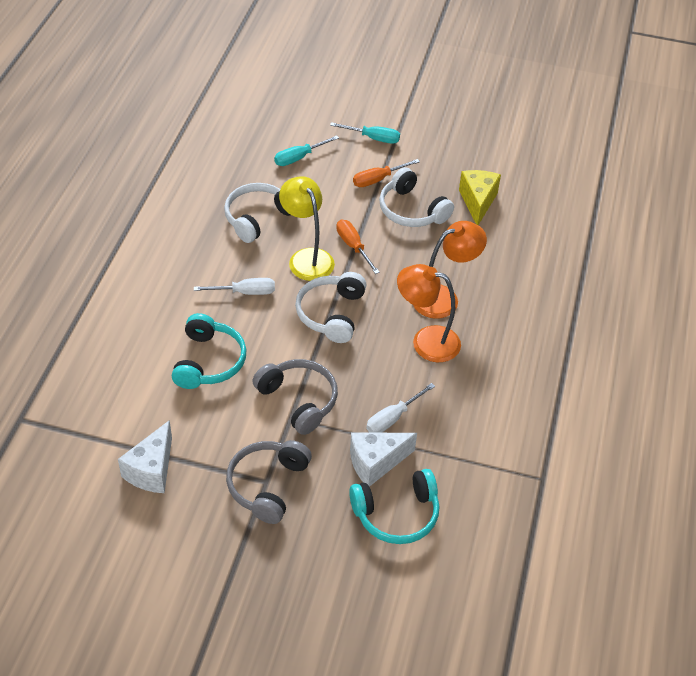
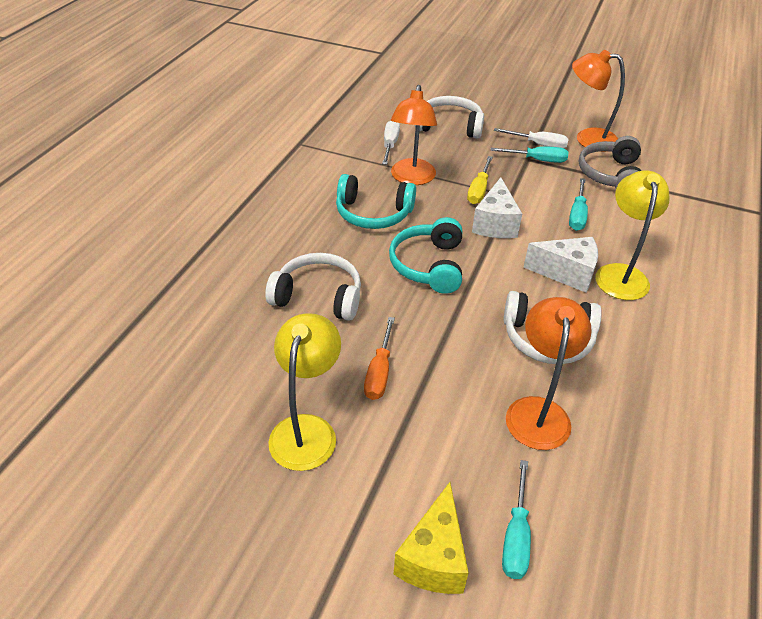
grey headphones: 2 -> 1
orange lamp: 2 -> 3
orange screwdriver: 2 -> 1
turquoise screwdriver: 2 -> 3
yellow lamp: 1 -> 2
yellow screwdriver: 0 -> 1

